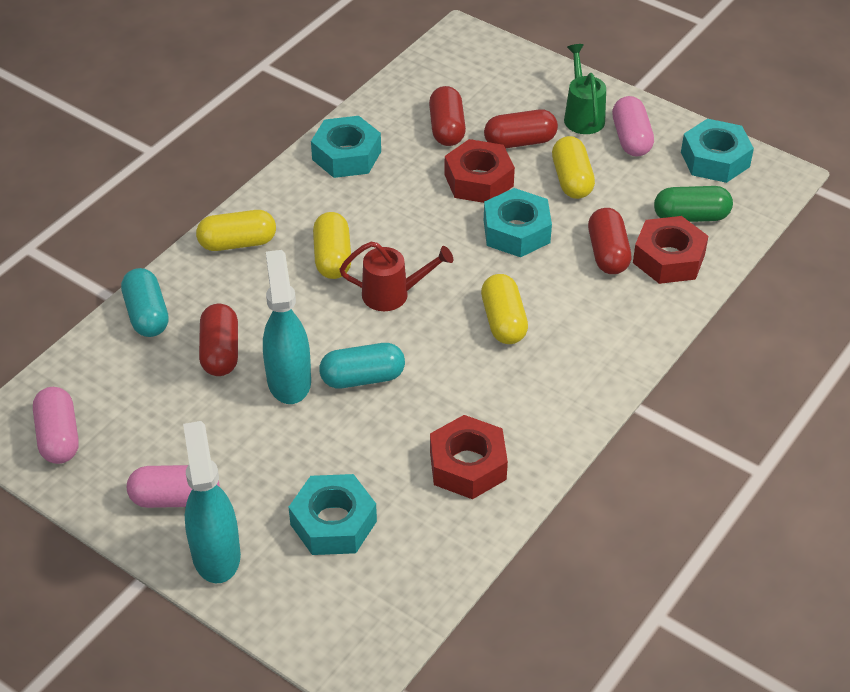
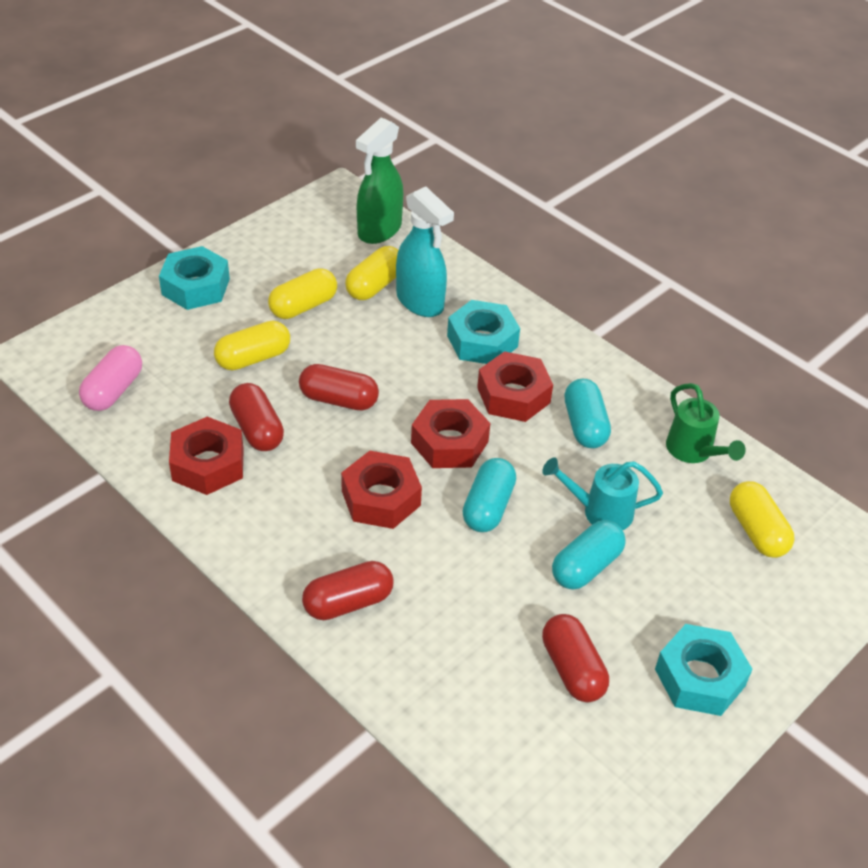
green capsule: 1 -> 0
green spray bottle: 0 -> 1
pink capsule: 3 -> 1
red nut: 3 -> 4
red watering can: 1 -> 0
turquoise capsule: 2 -> 3
turquoise nut: 4 -> 3
turquoise spray bottle: 2 -> 1
turquoise watering can: 0 -> 1

